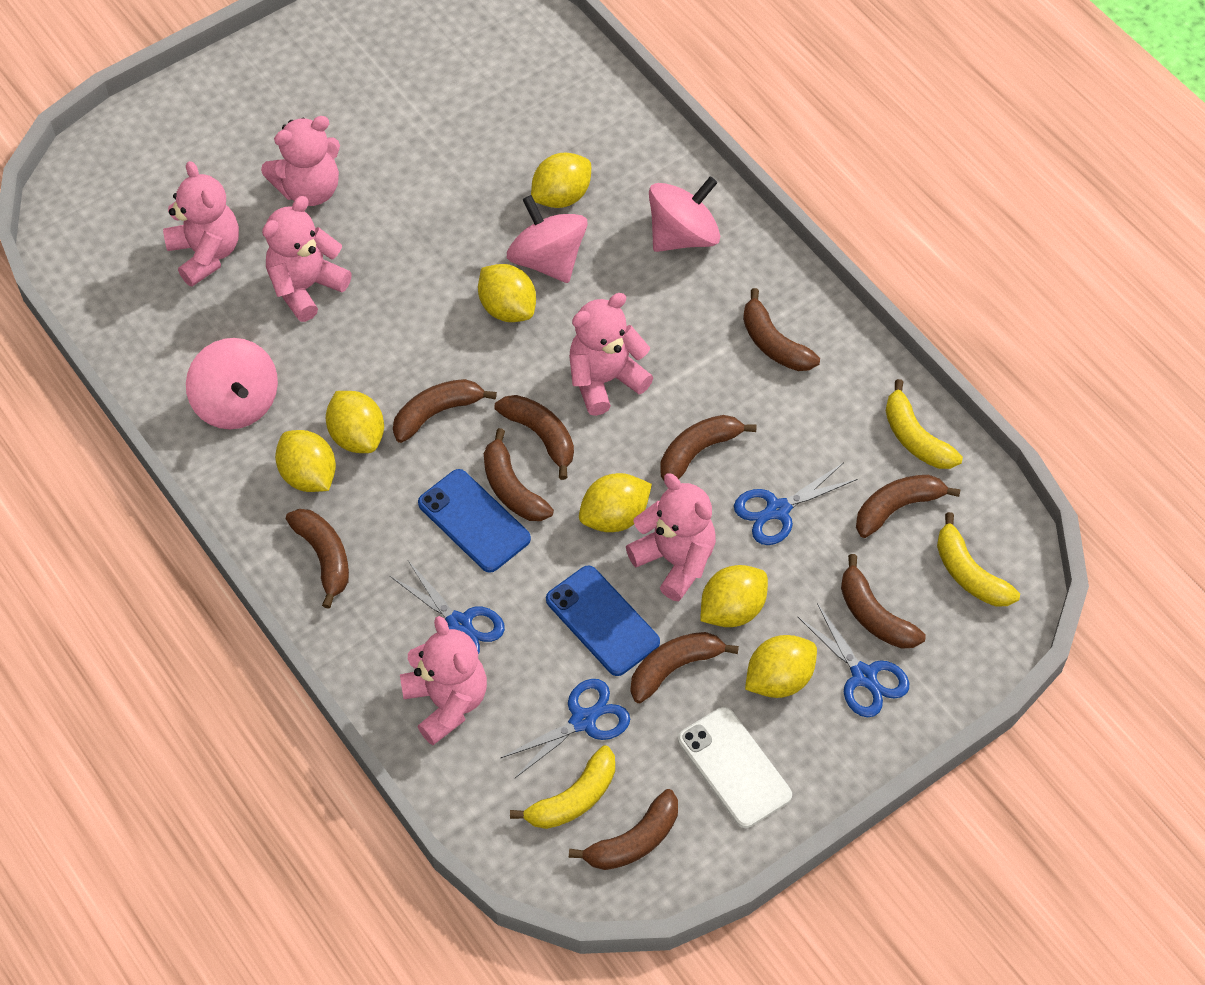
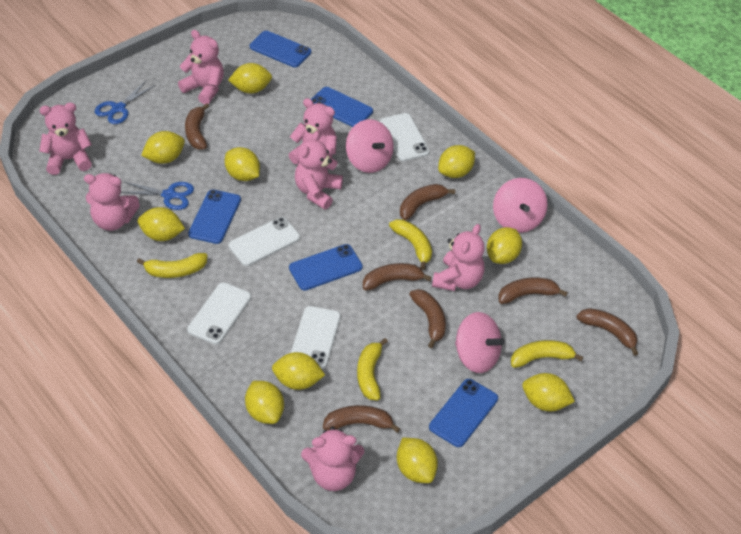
blue phone: 2 -> 5
blue scissors: 4 -> 2
brown banana: 10 -> 7
pink teddy bear: 6 -> 7
white phone: 1 -> 4
yellow banana: 3 -> 4
yellow lemon: 7 -> 10

